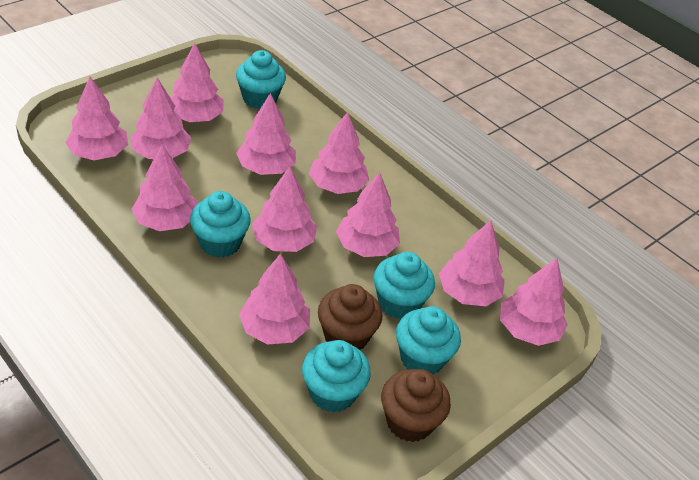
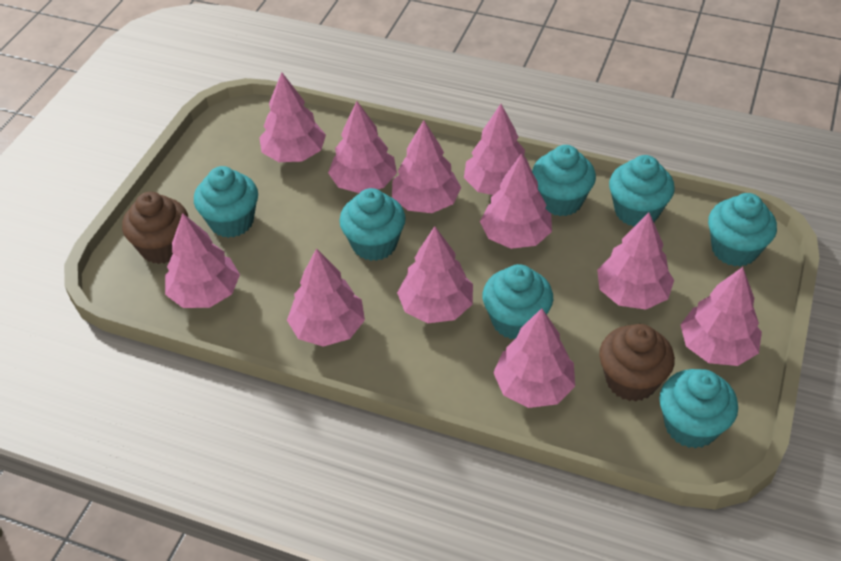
turquoise cupcake: 5 -> 7

